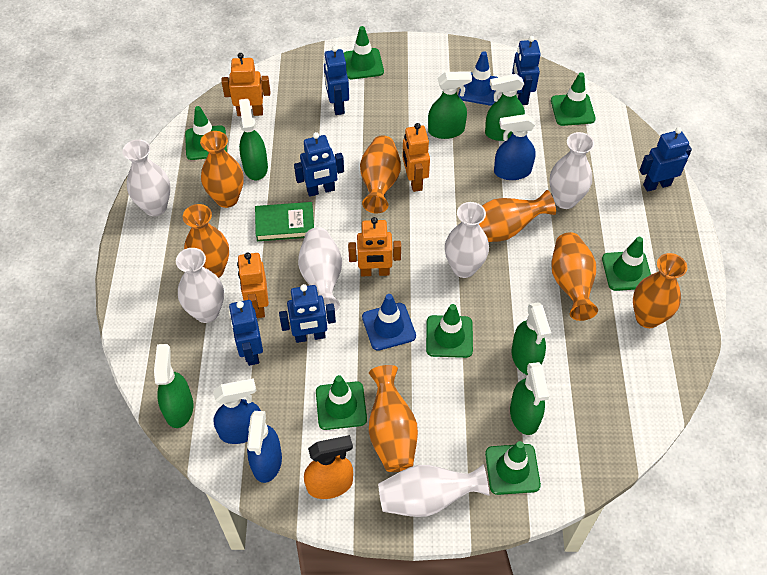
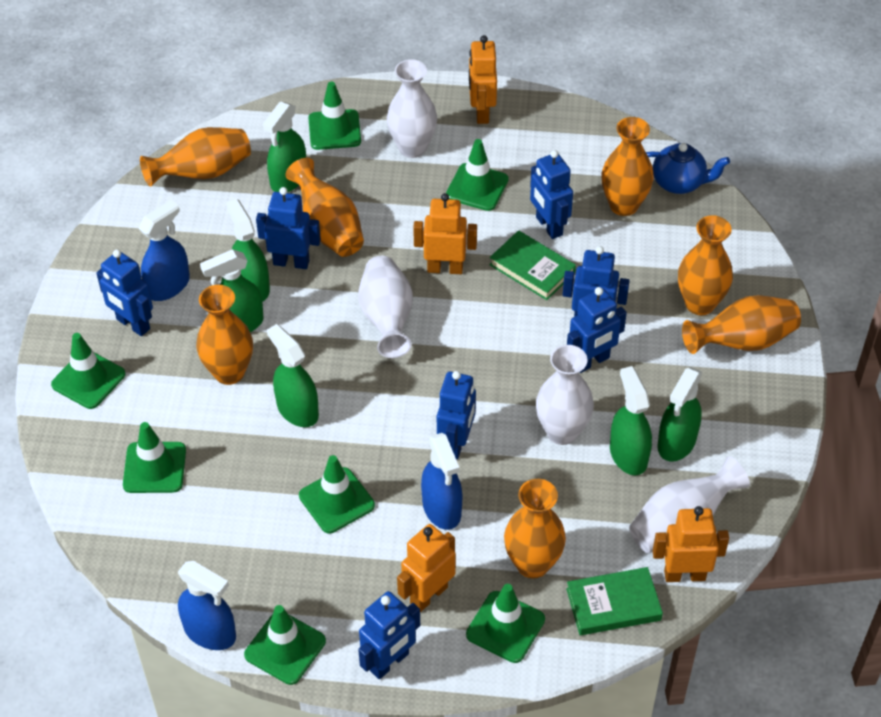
blue robot: 6 -> 7
blue teapot: 0 -> 1
blue traffic cone: 2 -> 0
green book: 1 -> 2
orange spray bottle: 1 -> 0
white vase: 6 -> 4

